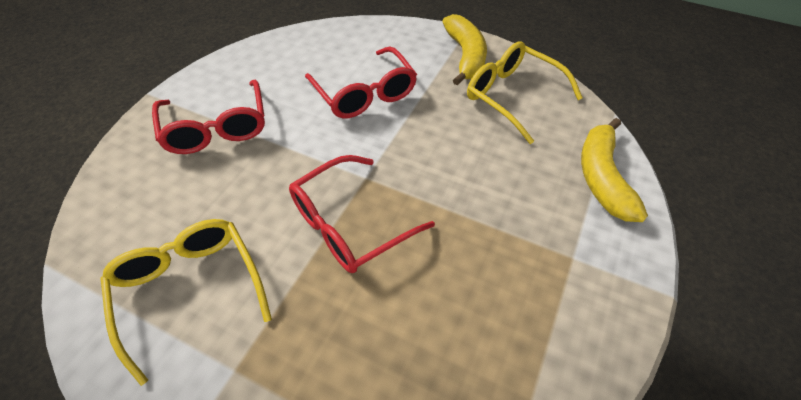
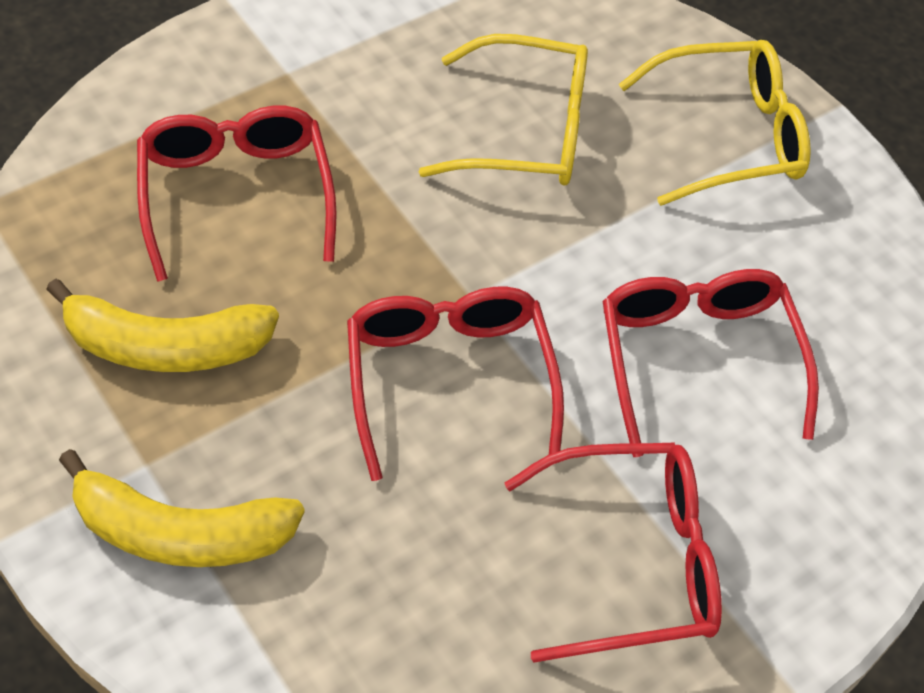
red glasses: 3 -> 4

